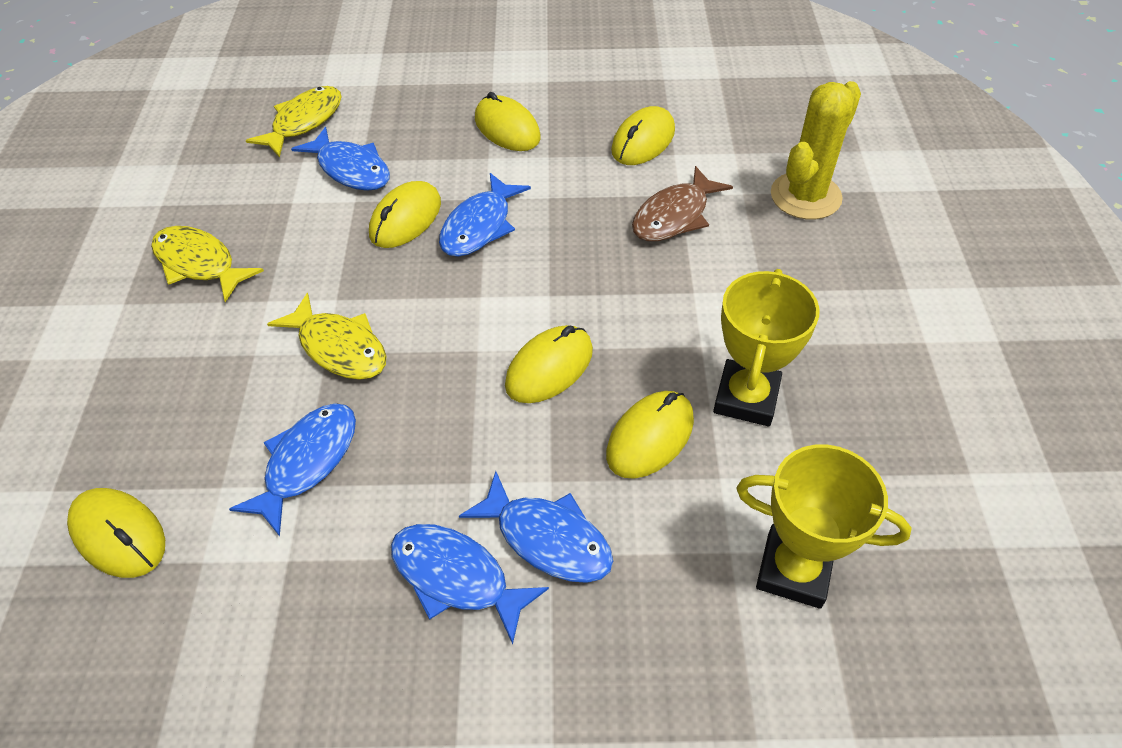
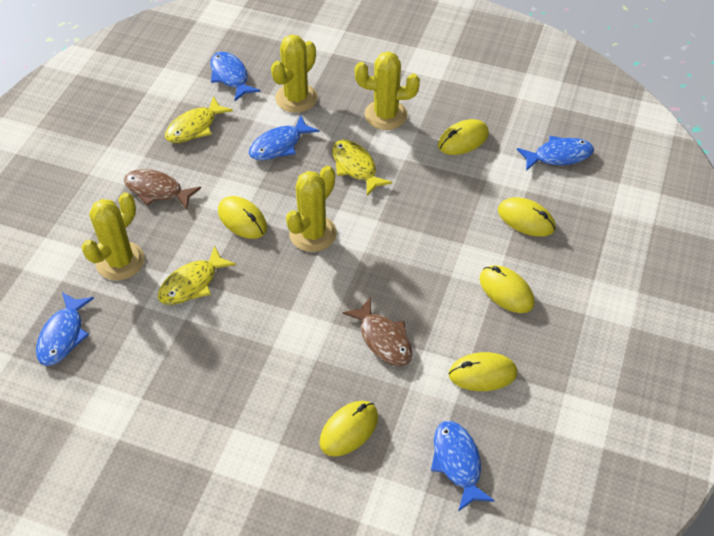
brown fish: 1 -> 2
yellow cactus: 1 -> 4
yellow trophy: 2 -> 0

